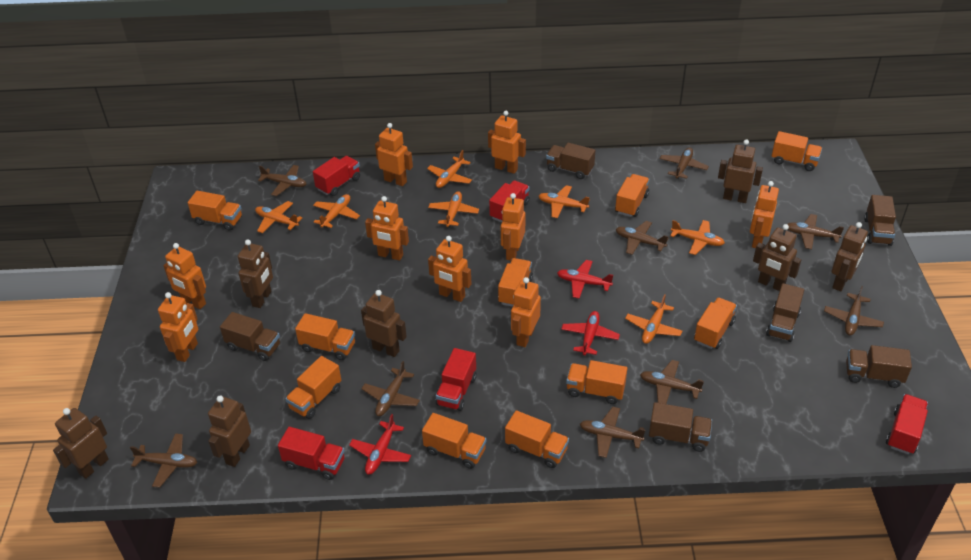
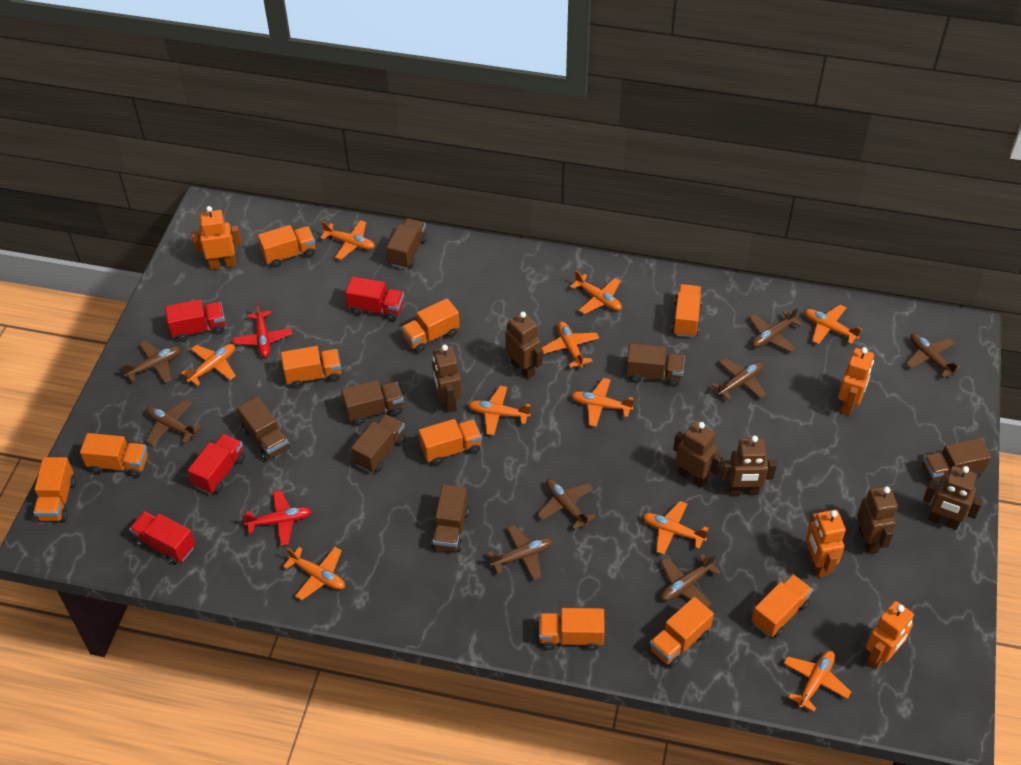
brown plane: 9 -> 8
brown robot: 7 -> 6
brown truck: 6 -> 7
orange plane: 7 -> 10
orange robot: 9 -> 4
red plane: 3 -> 2
red truck: 5 -> 4

